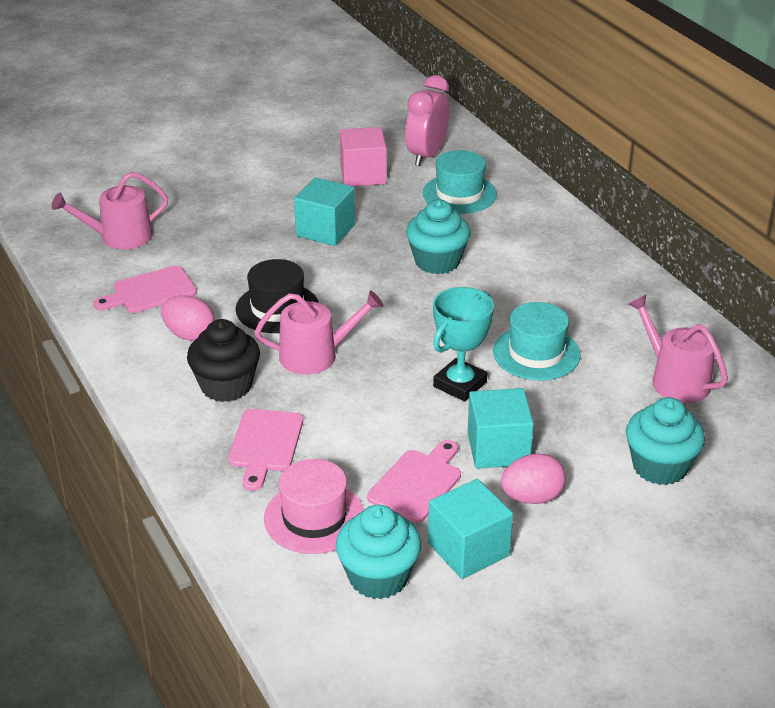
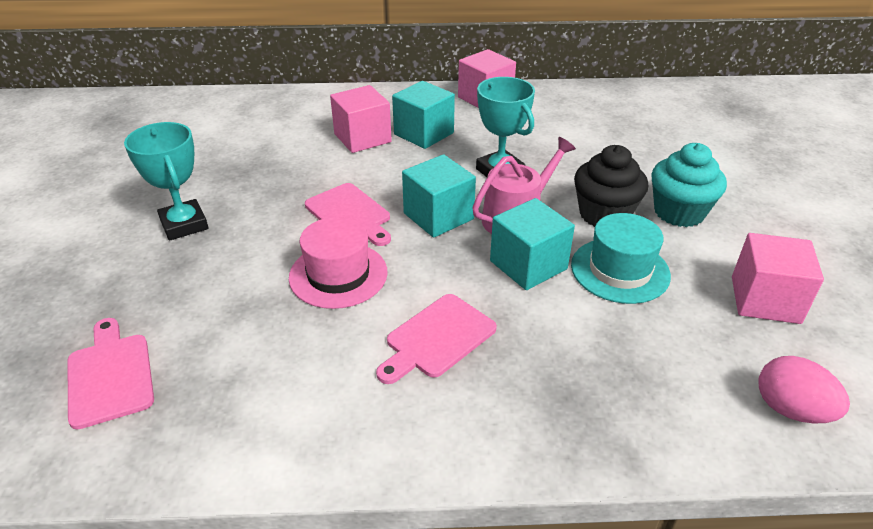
black hat: 1 -> 0
pink clock: 1 -> 0
pink cube: 1 -> 3
pink egg: 2 -> 1
pink watering can: 3 -> 1
turquoise cupcake: 3 -> 1
turquoise hat: 2 -> 1
turquoise trophy: 1 -> 2

